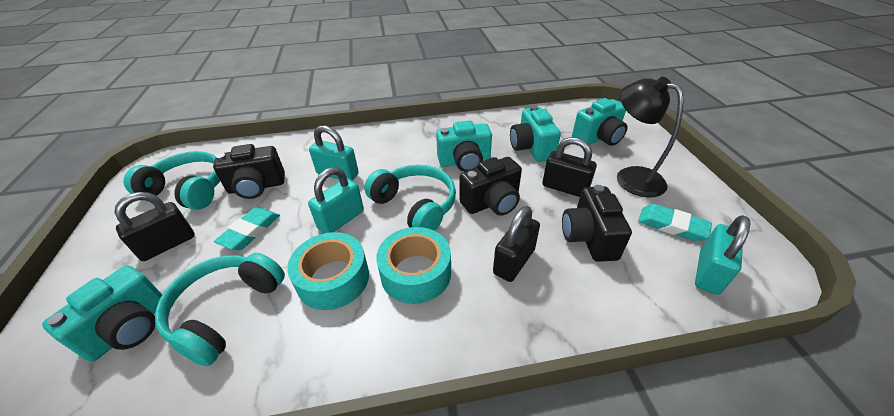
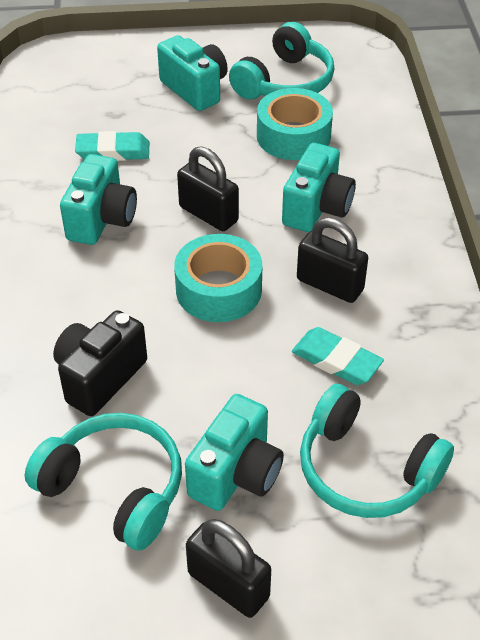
black camera: 3 -> 1
black lamp: 1 -> 0
turquoise padlock: 3 -> 0

